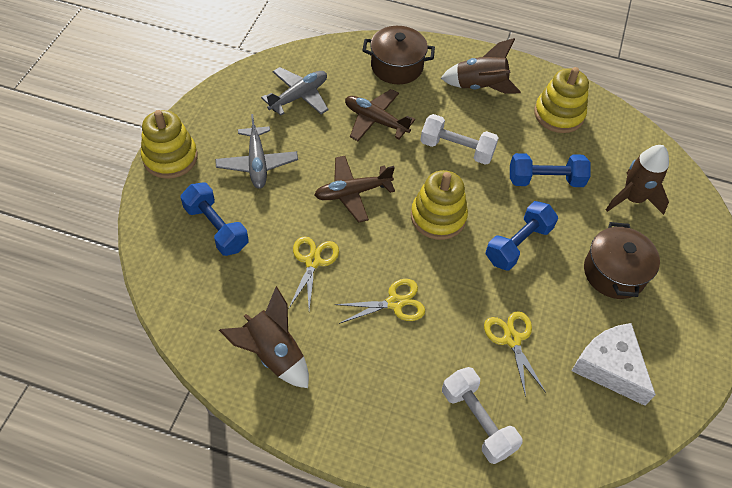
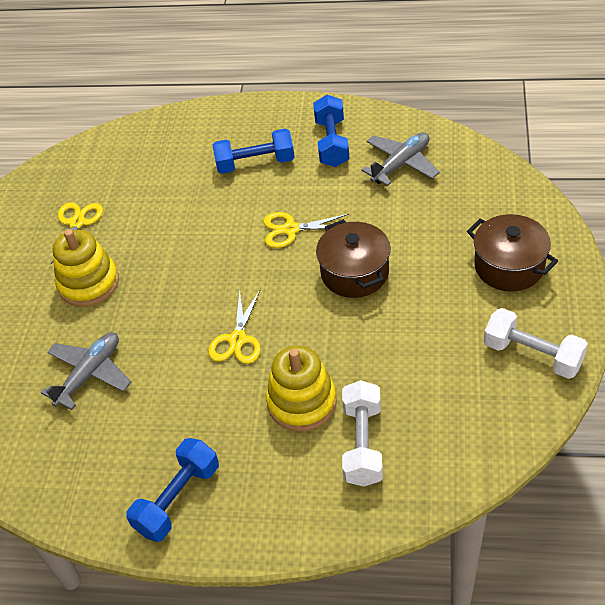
brown plane: 2 -> 0
brown rocket: 3 -> 0
white cheese: 1 -> 0
yellow stacking toy: 3 -> 2

